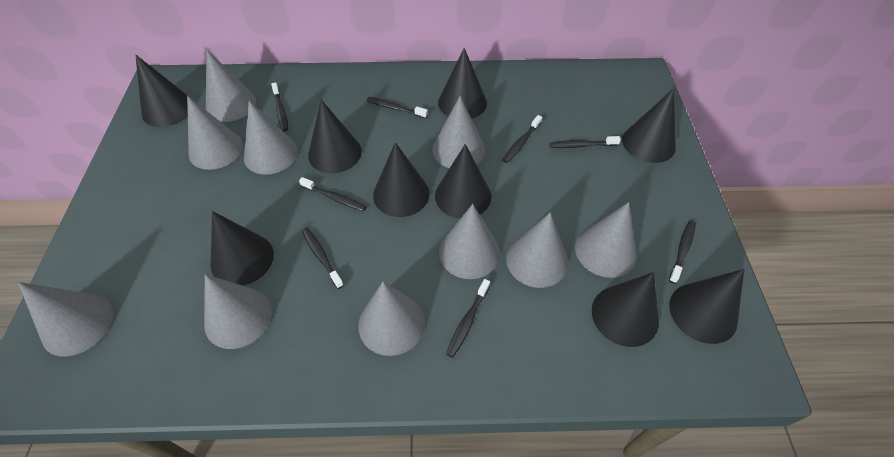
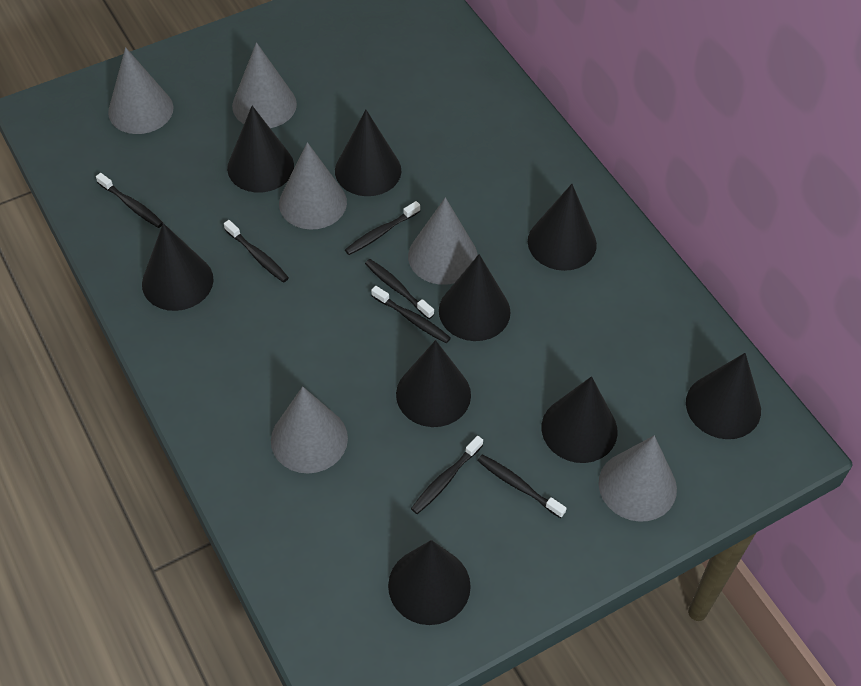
black toothbrush: 8 -> 7
grey cone: 10 -> 6

